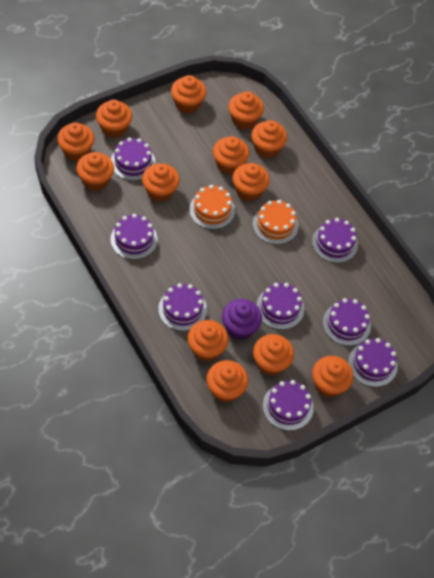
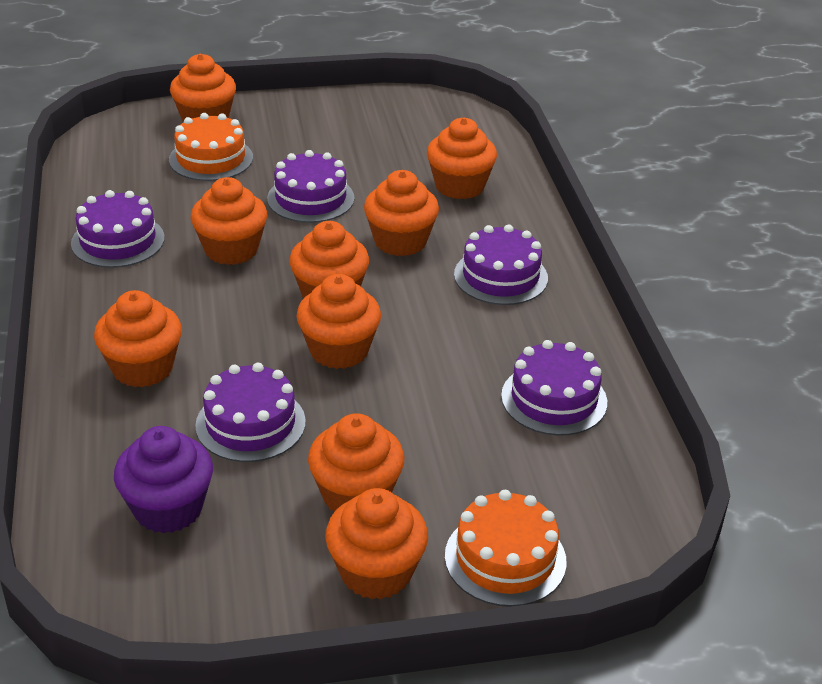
orange cupcake: 13 -> 9
purple cake: 8 -> 5

